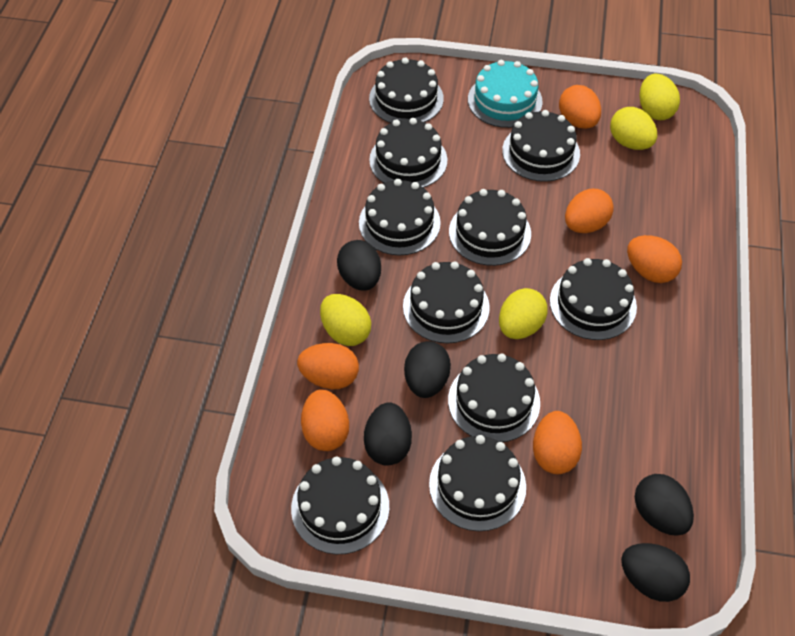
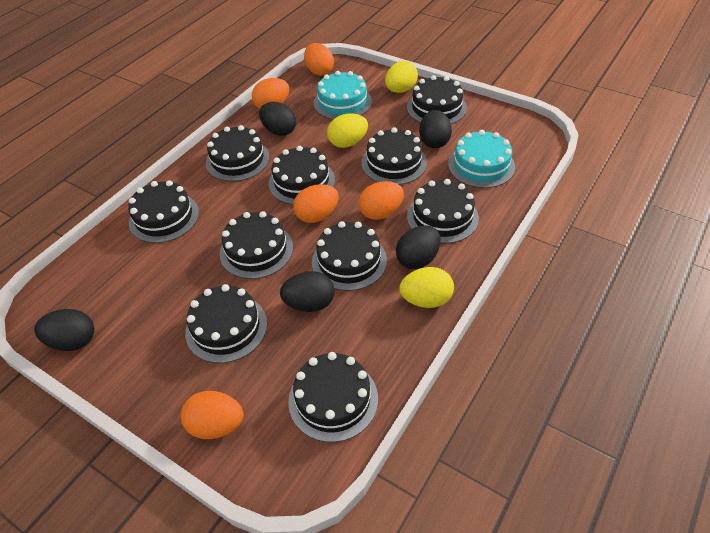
orange egg: 6 -> 5
turquoise cake: 1 -> 2
yellow egg: 4 -> 3

